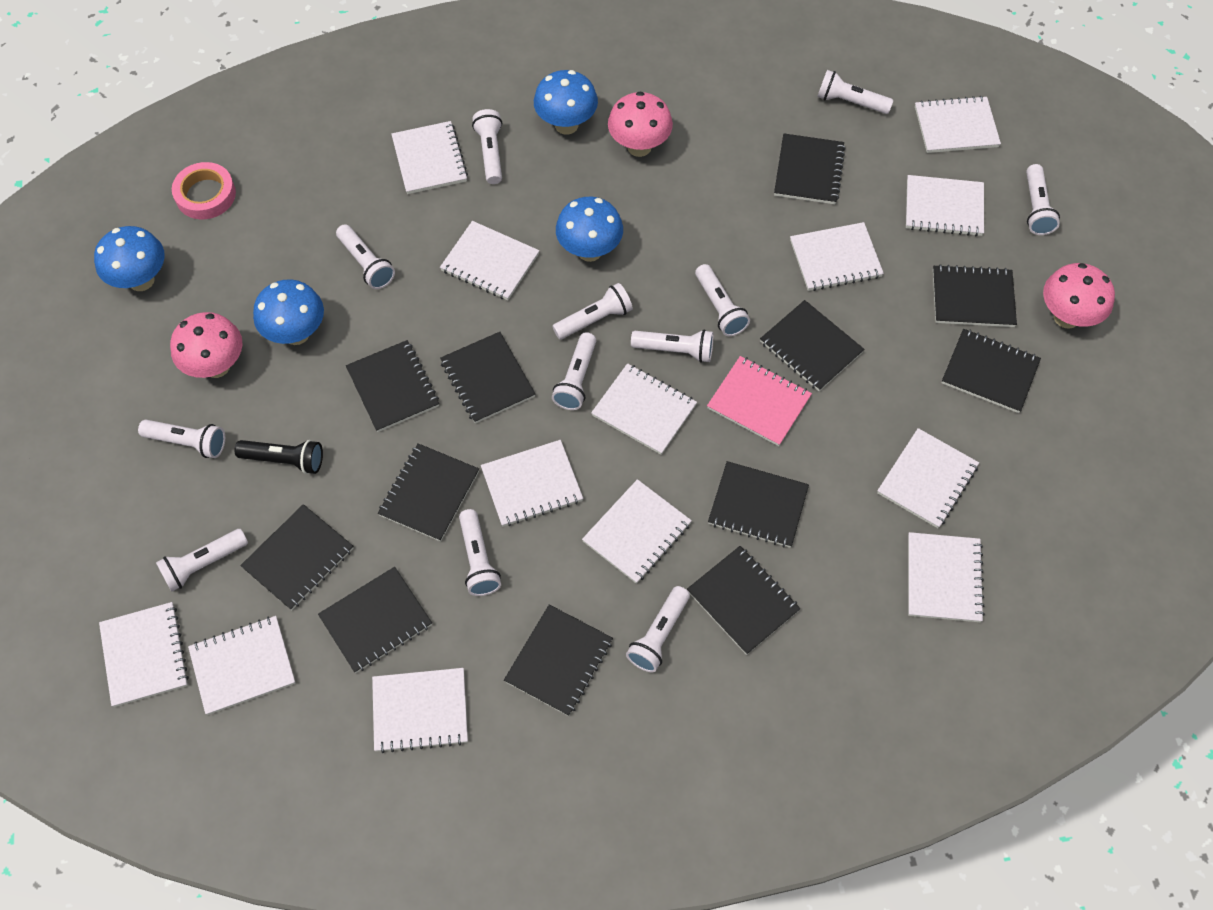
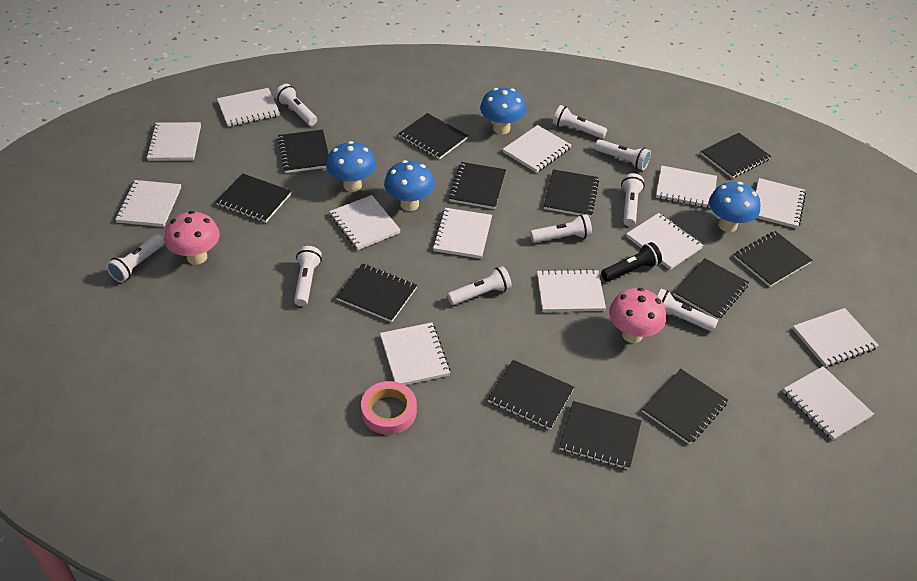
pink mushroom: 3 -> 2
pink notebook: 1 -> 0
white flashlight: 12 -> 9

